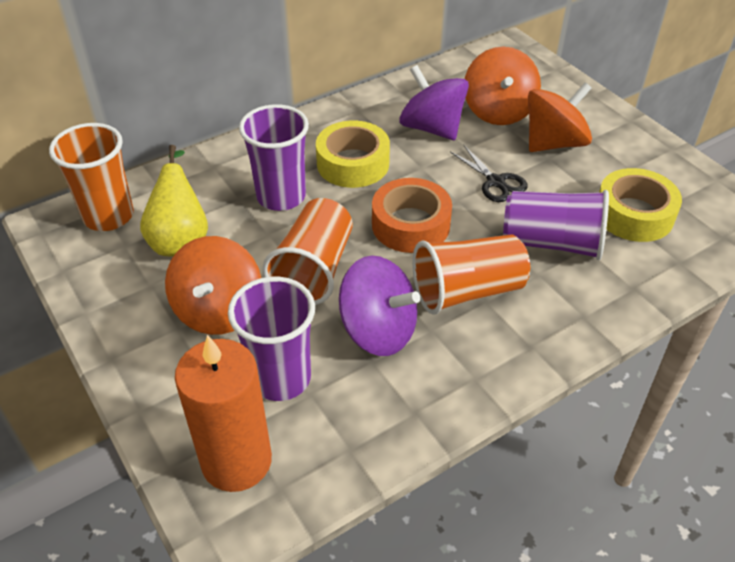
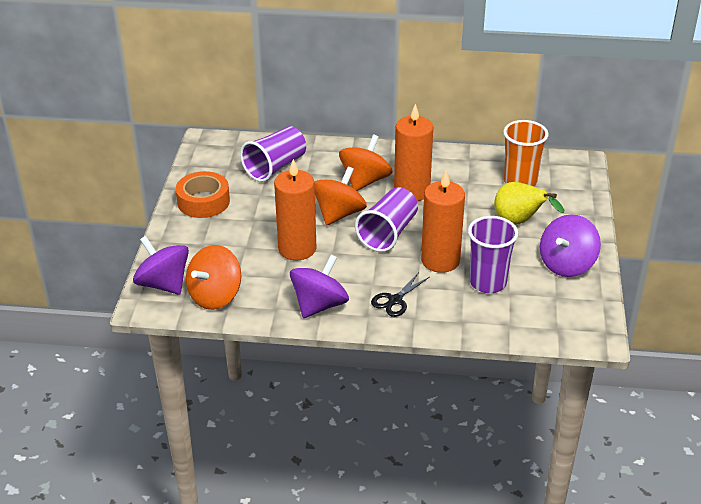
orange candle: 1 -> 3
orange cup: 3 -> 1
purple spinning top: 2 -> 3
yellow tape: 2 -> 0

